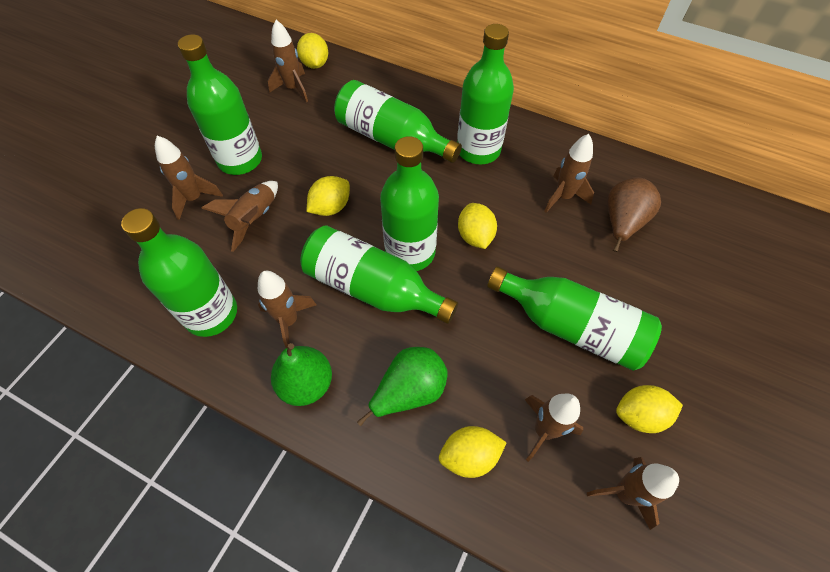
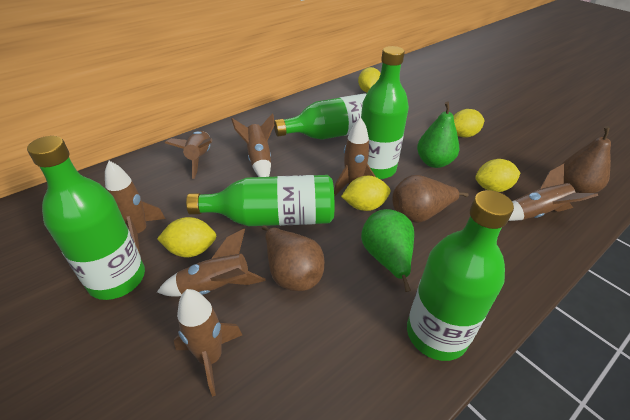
brown pear: 1 -> 3
green bottle: 7 -> 5

